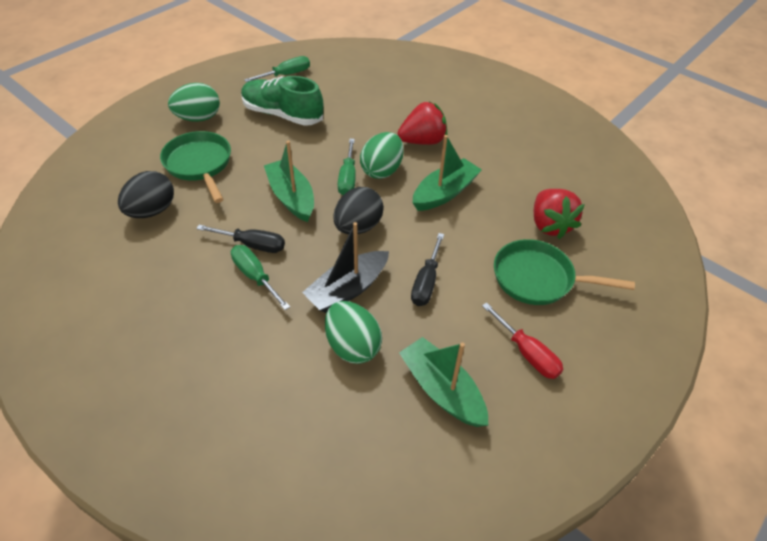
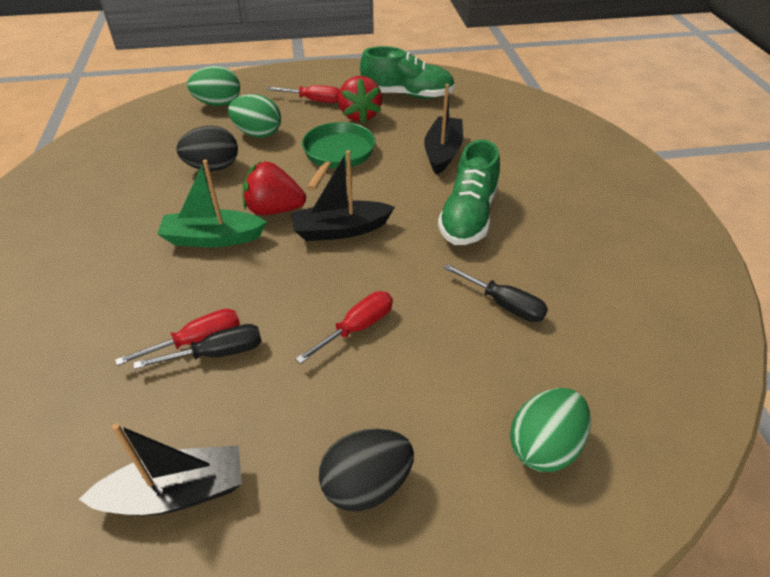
black boat: 1 -> 3
green boat: 3 -> 1
green pan: 2 -> 1
green screwdriver: 3 -> 0
green shoe: 1 -> 2
red screwdriver: 1 -> 3

